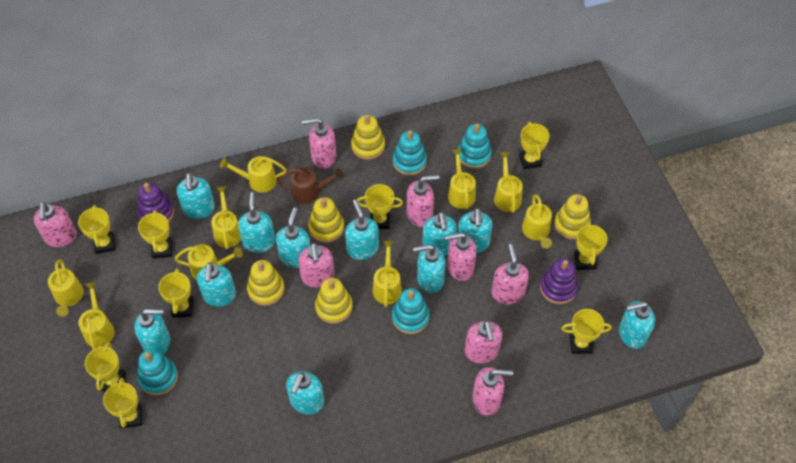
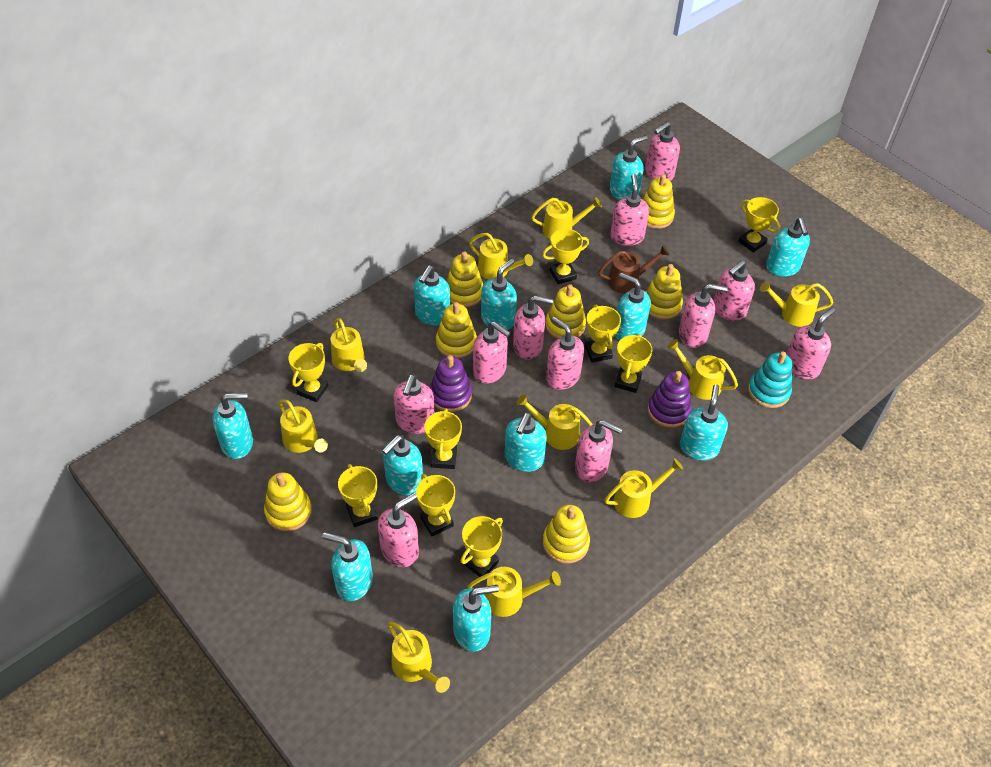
pink soap dispenser: 8 -> 11
turquoise stacking toy: 4 -> 1
yellow stacking toy: 5 -> 7
yellow watering can: 9 -> 10

